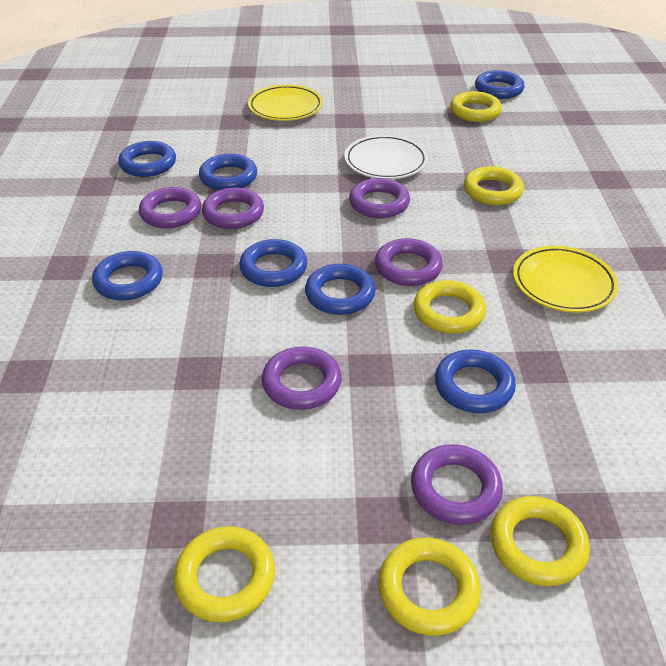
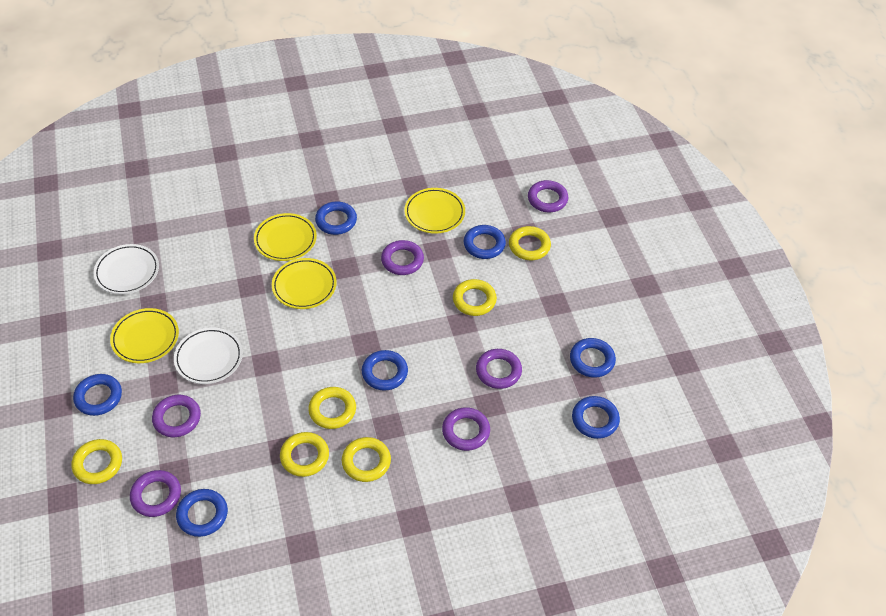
white plate: 1 -> 2
yellow plate: 2 -> 4

